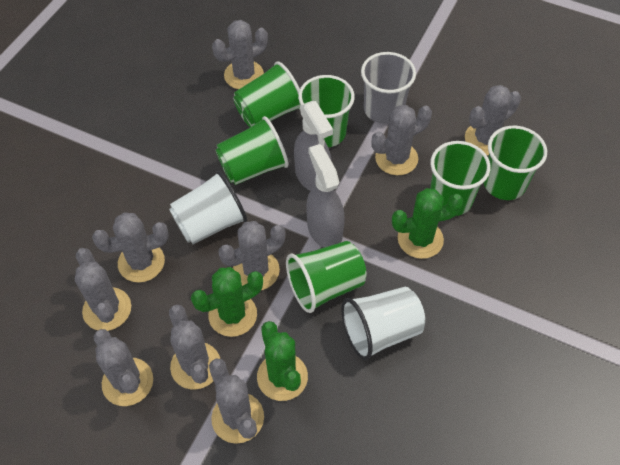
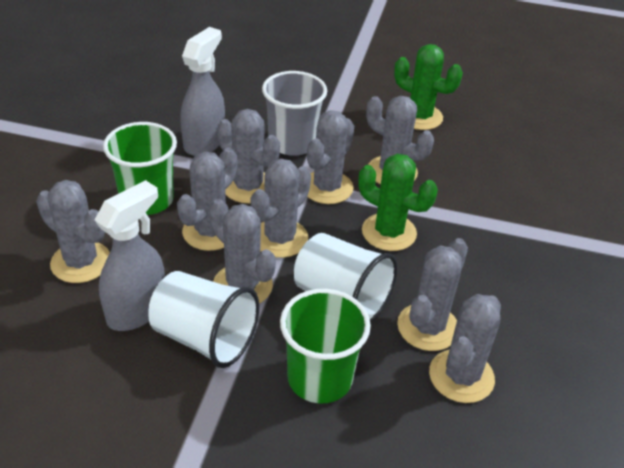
green cactus: 3 -> 2
green cup: 6 -> 2

